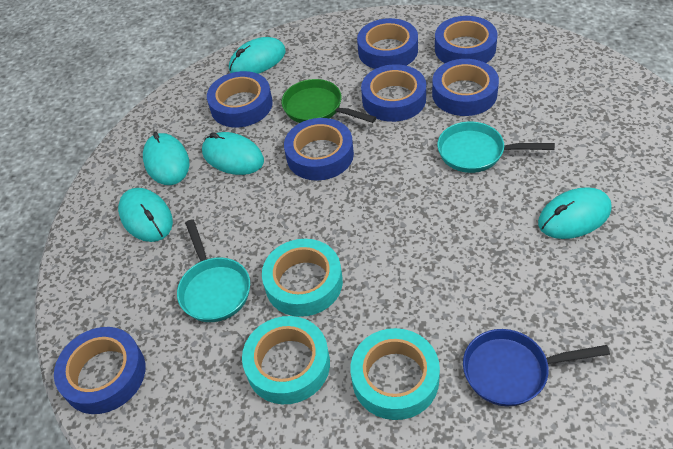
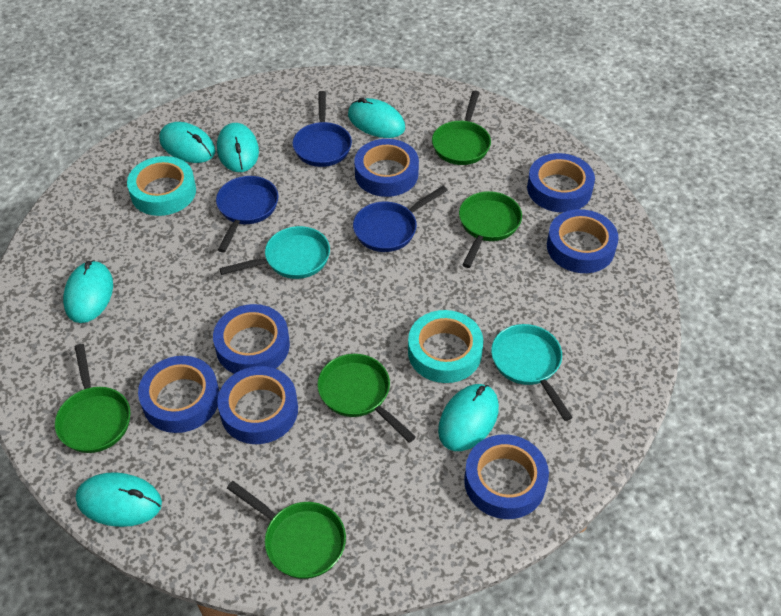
blue pan: 1 -> 3
green pan: 1 -> 5
turquoise mouse: 5 -> 6
turquoise tape: 3 -> 2

